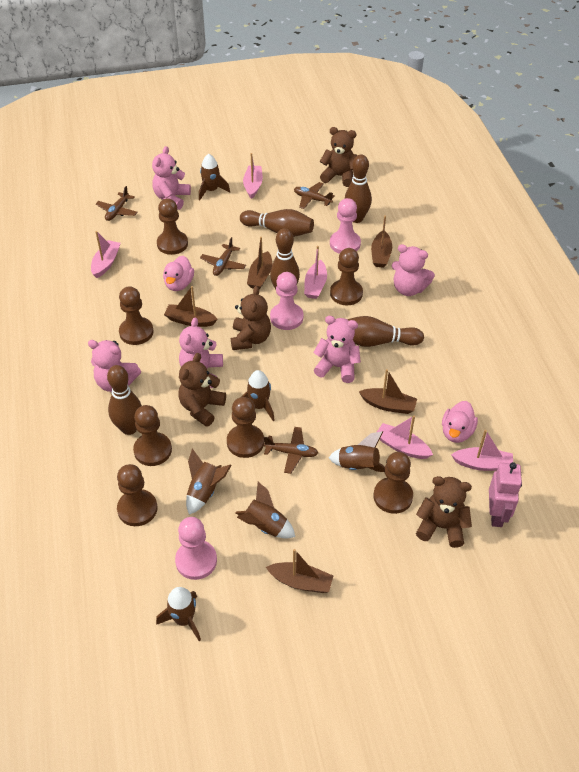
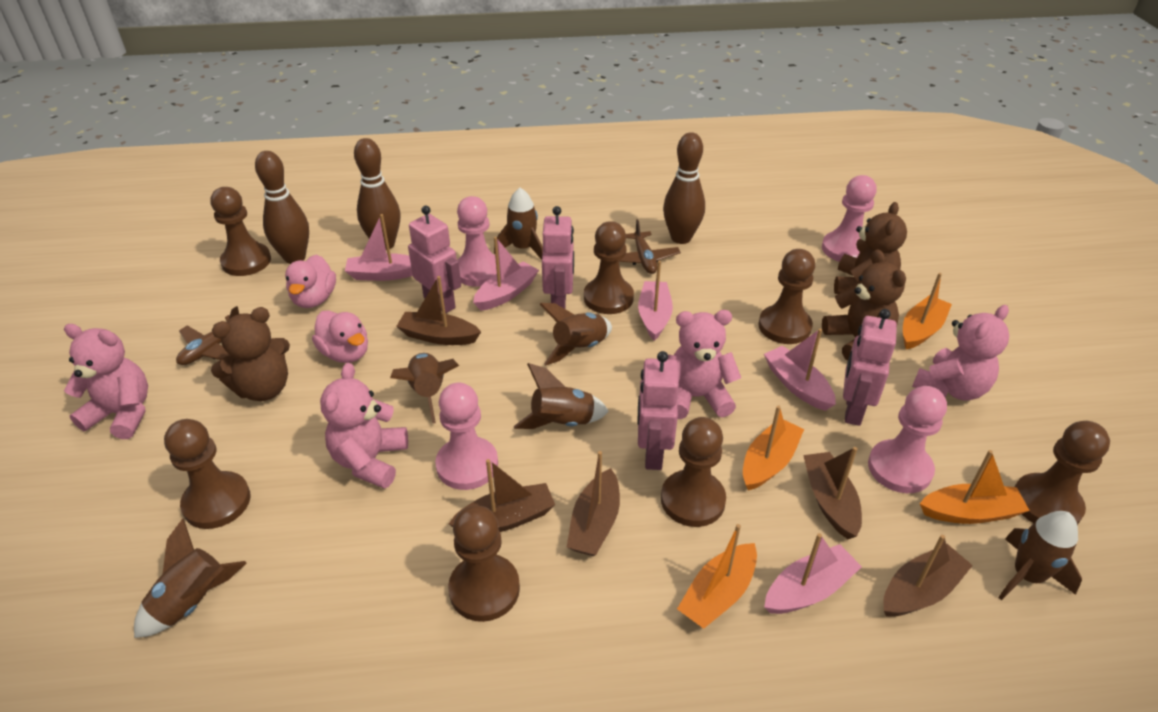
brown bowling pin: 5 -> 3
brown plane: 4 -> 2
brown teddy bear: 4 -> 3
orange boat: 0 -> 4
pink pawn: 3 -> 4
pink robot: 1 -> 4
pink teddy bear: 5 -> 4

